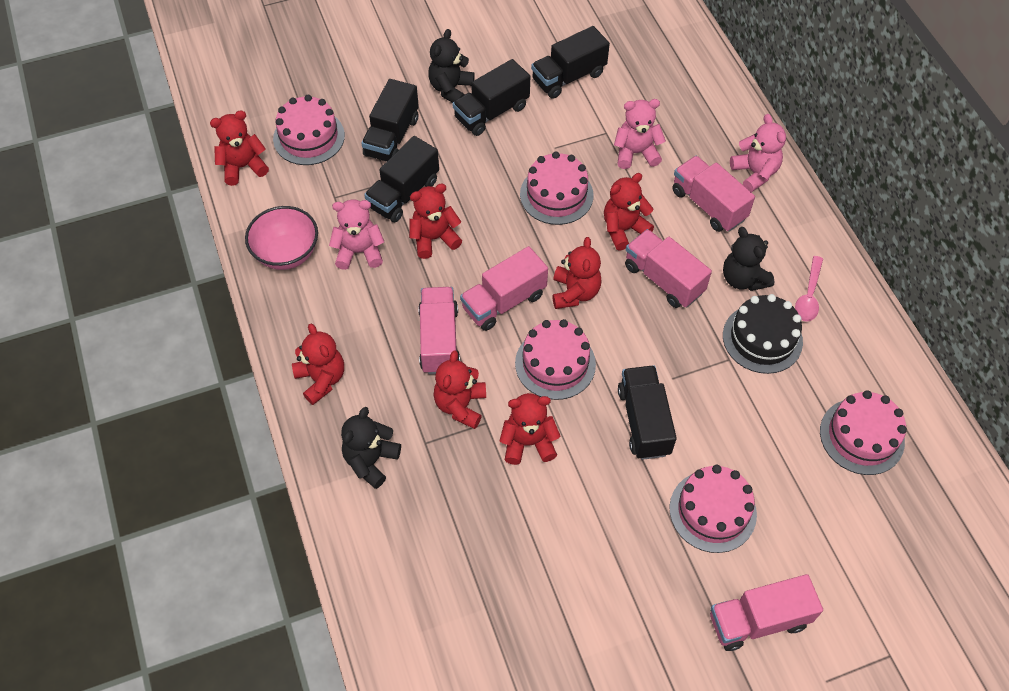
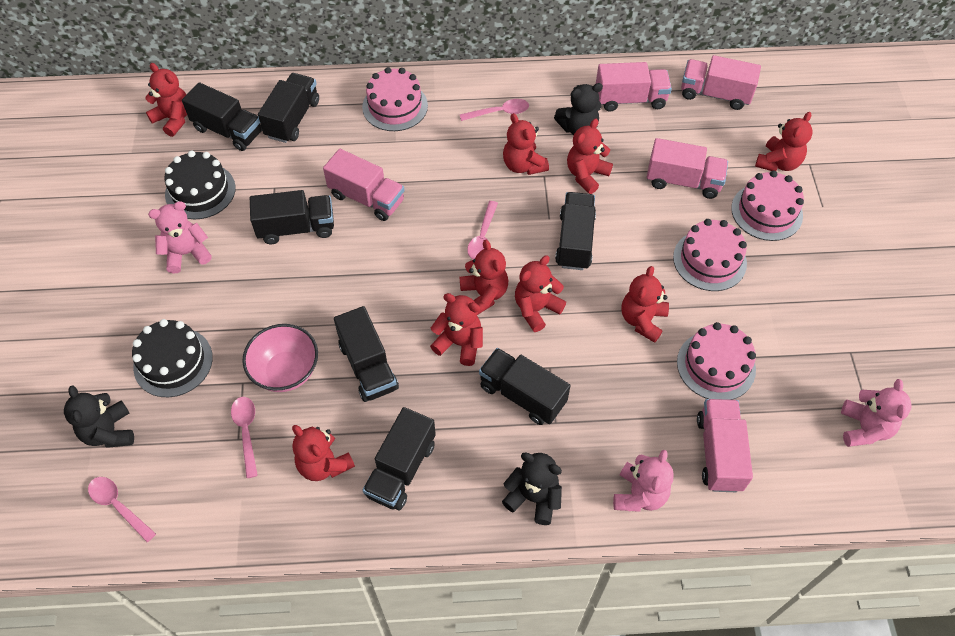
black cake: 1 -> 2
black truck: 5 -> 7
pink cake: 5 -> 4
pink spoon: 1 -> 4
red teddy bear: 7 -> 9

